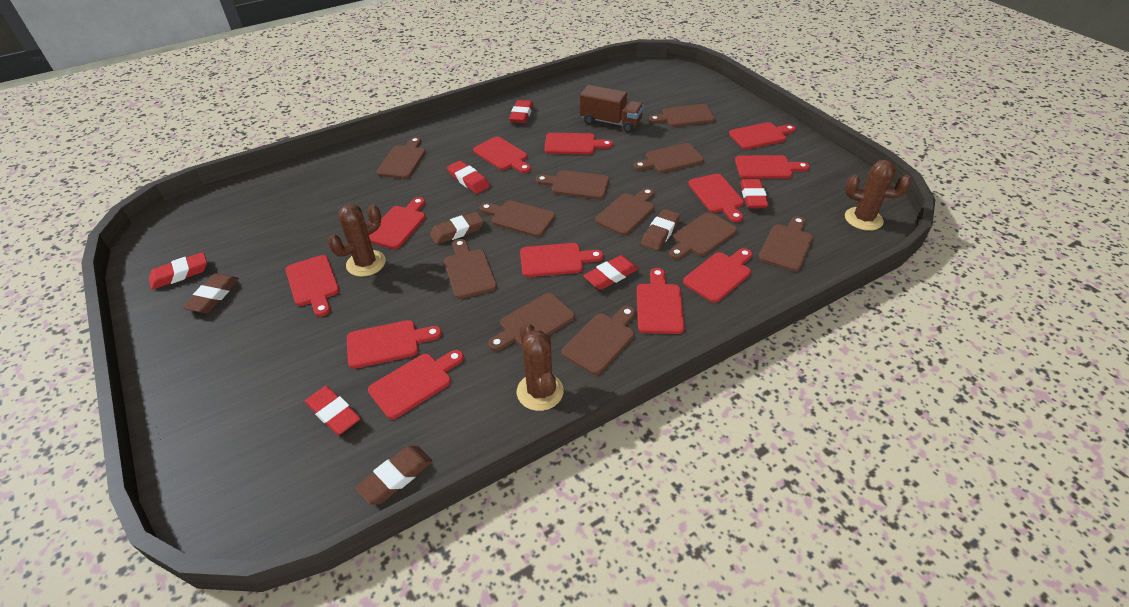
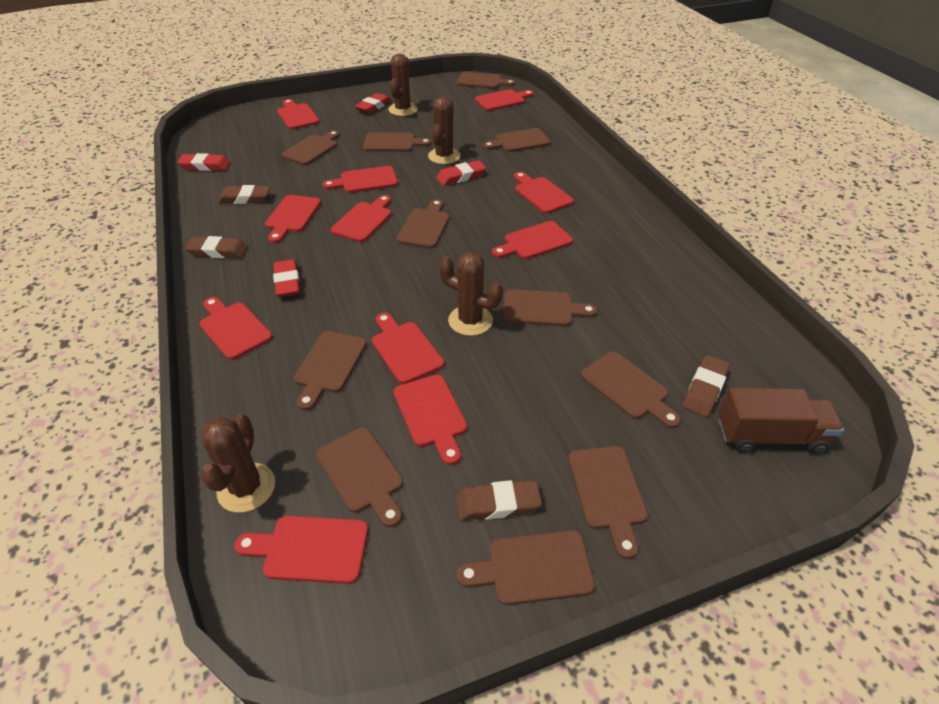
brown cactus: 3 -> 4
red cutting board: 12 -> 11
red eraser: 6 -> 4

